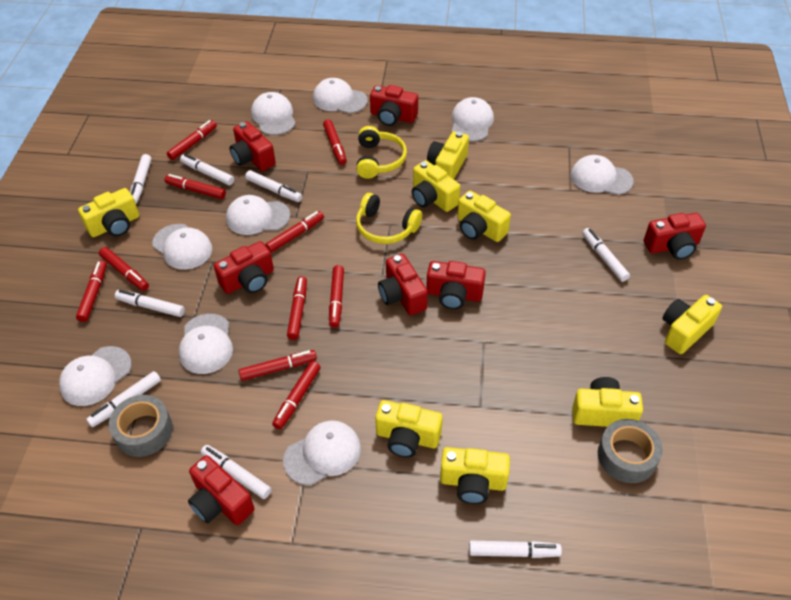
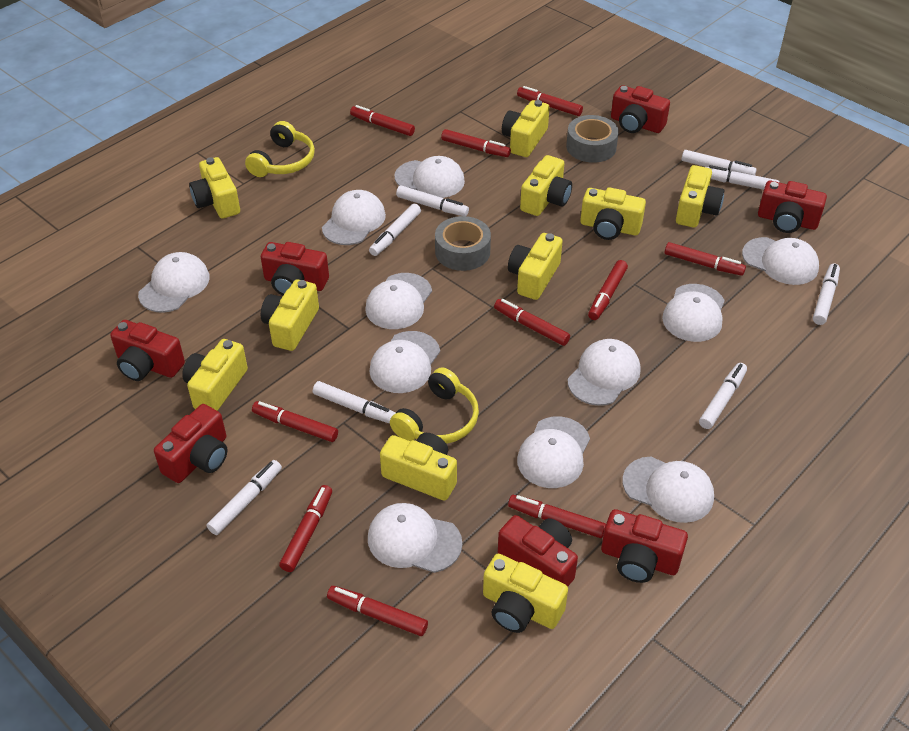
white cap: 9 -> 11
yellow camera: 8 -> 10

